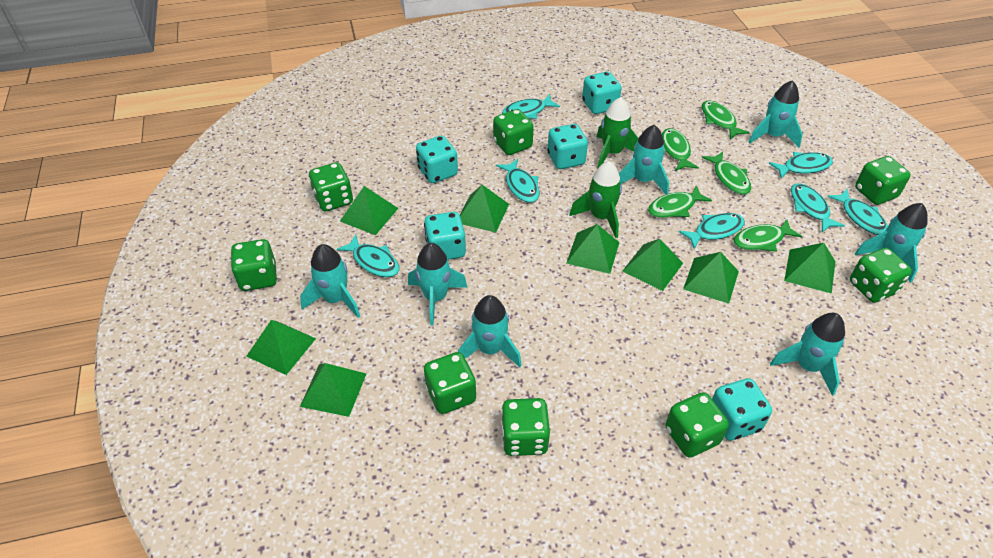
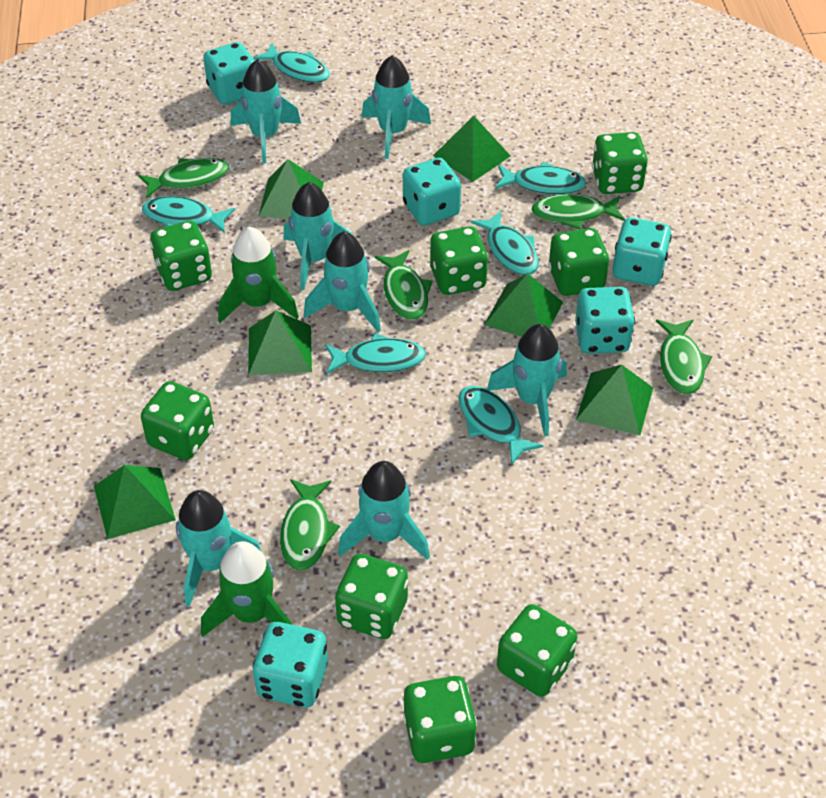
green pyramid: 8 -> 6
turquoise fish: 7 -> 6

